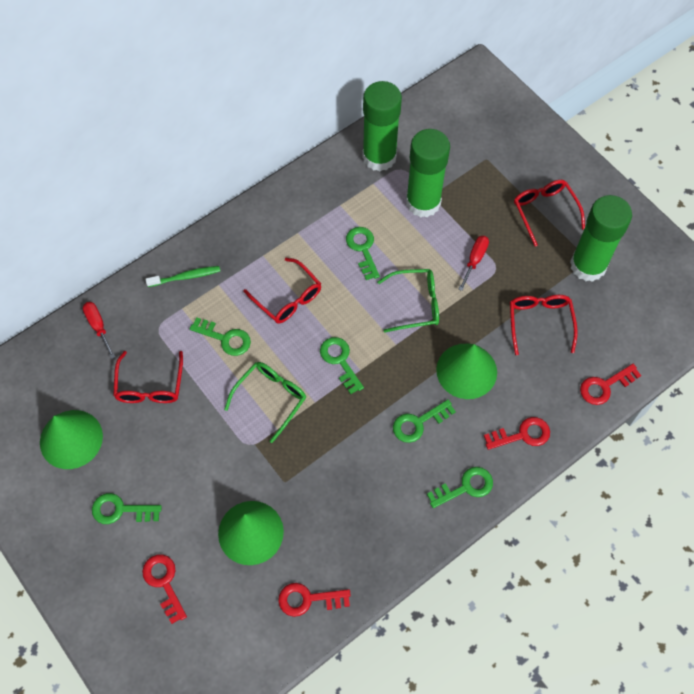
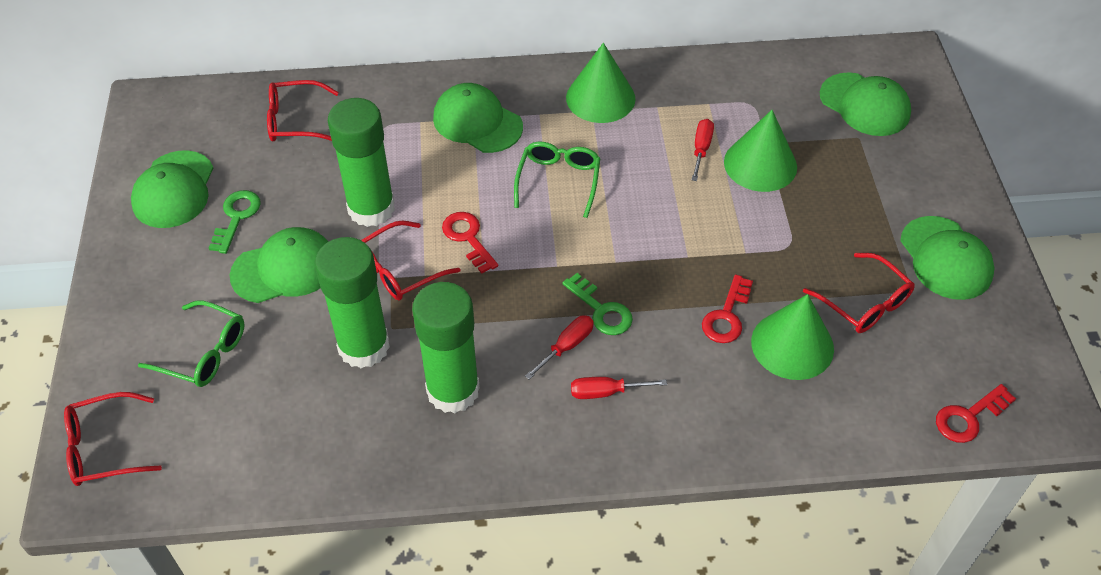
green cap: 0 -> 5
green key: 6 -> 2
green toothbrush: 1 -> 0
red key: 4 -> 3
red screwdriver: 2 -> 3

